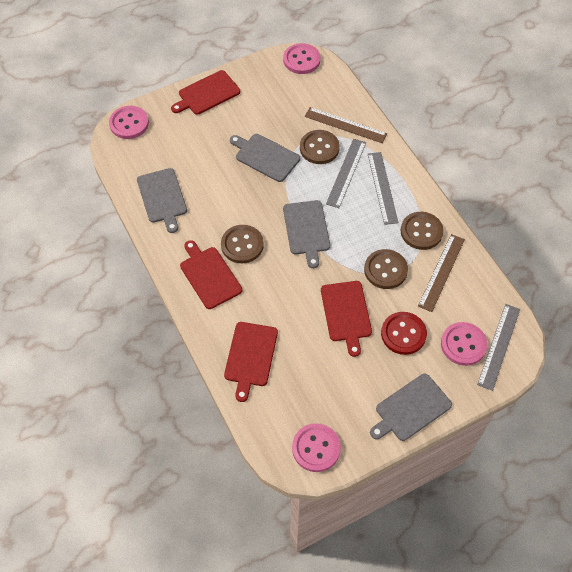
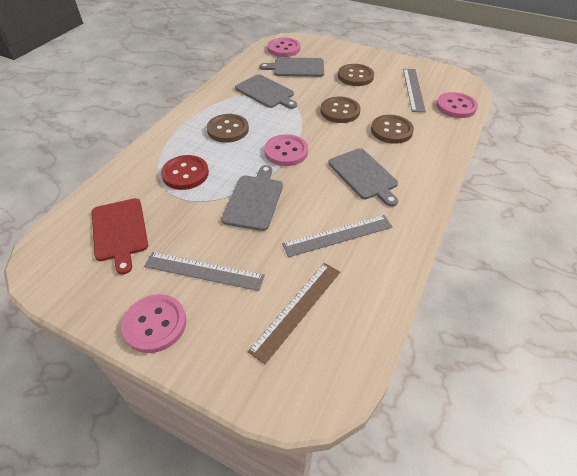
brown ruler: 2 -> 1
red cutting board: 4 -> 1

